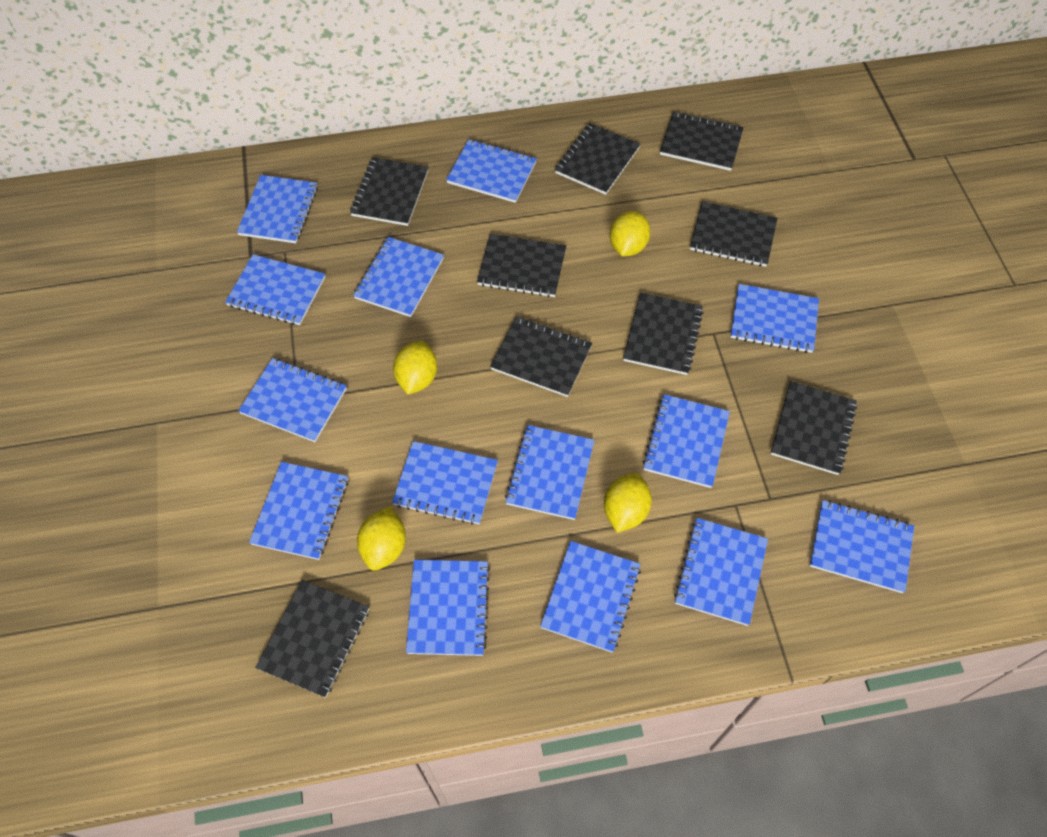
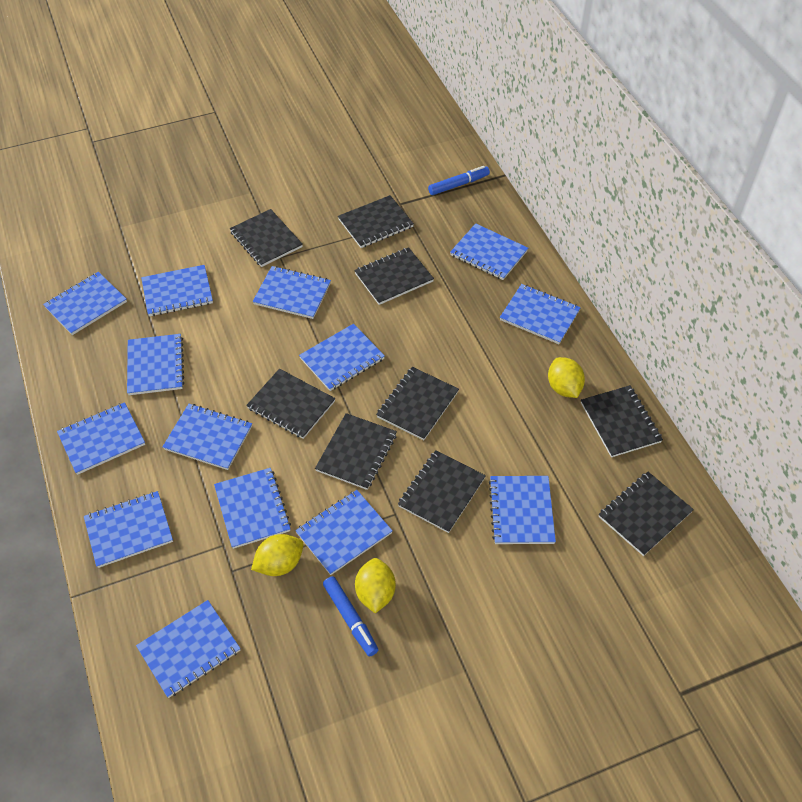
blue marker: 0 -> 2
yellow lemon: 4 -> 3

